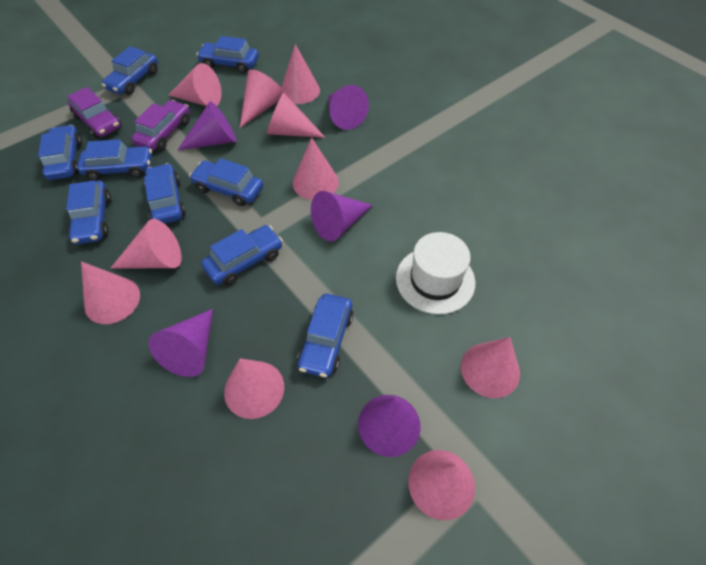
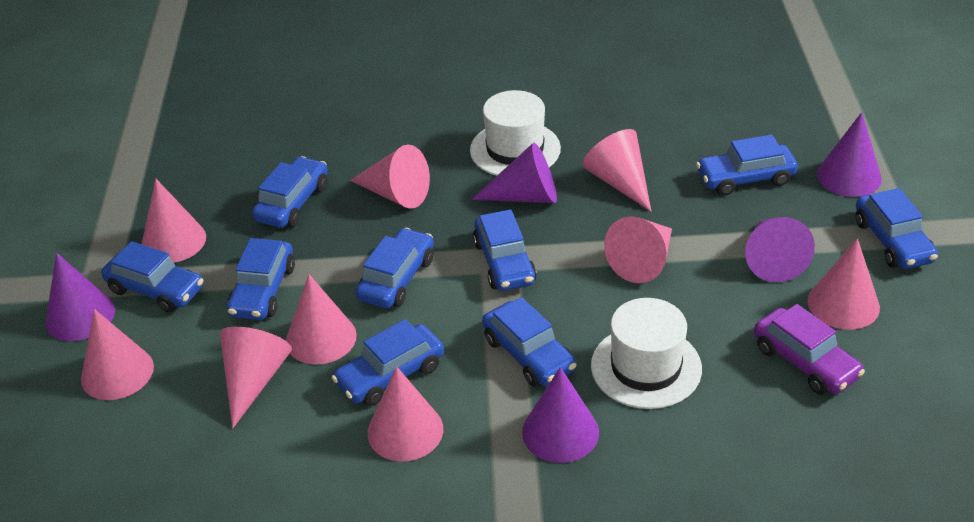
pink cone: 10 -> 9
purple car: 2 -> 1
white hat: 1 -> 2

